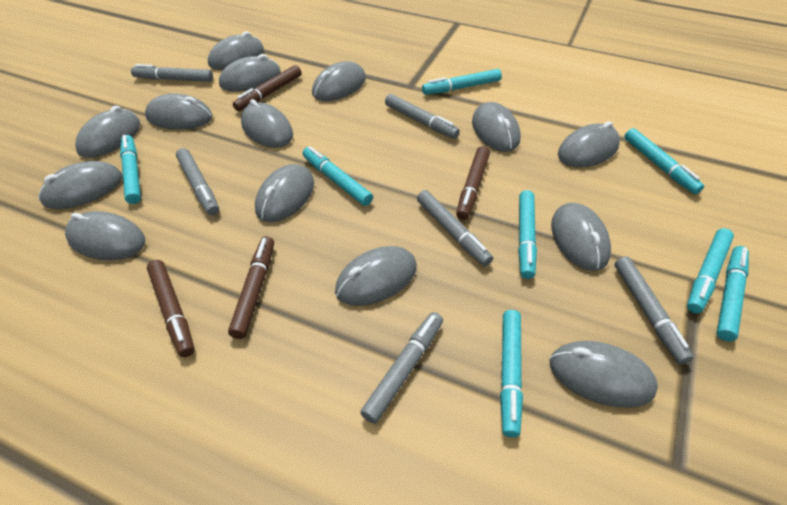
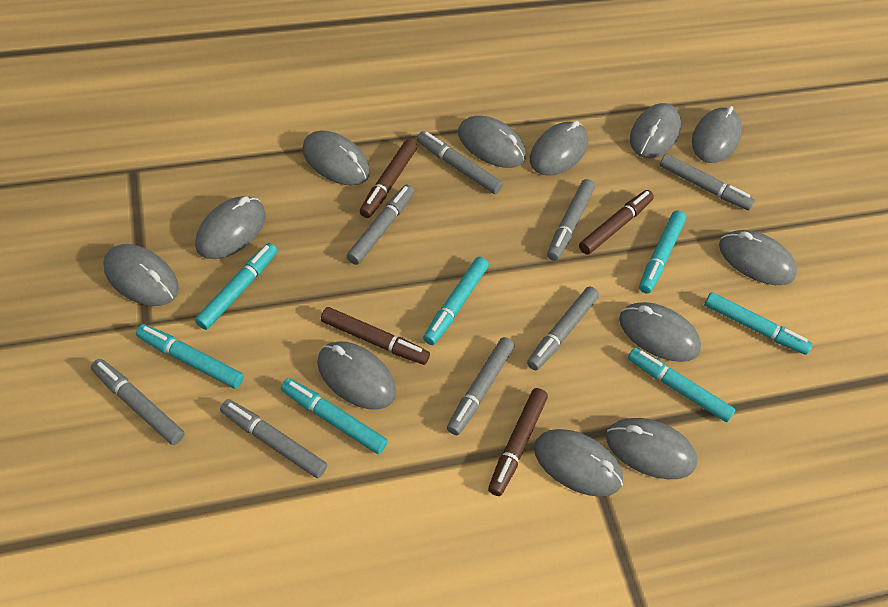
grey marker: 6 -> 8
grey mouse: 14 -> 12
turquoise marker: 8 -> 7

